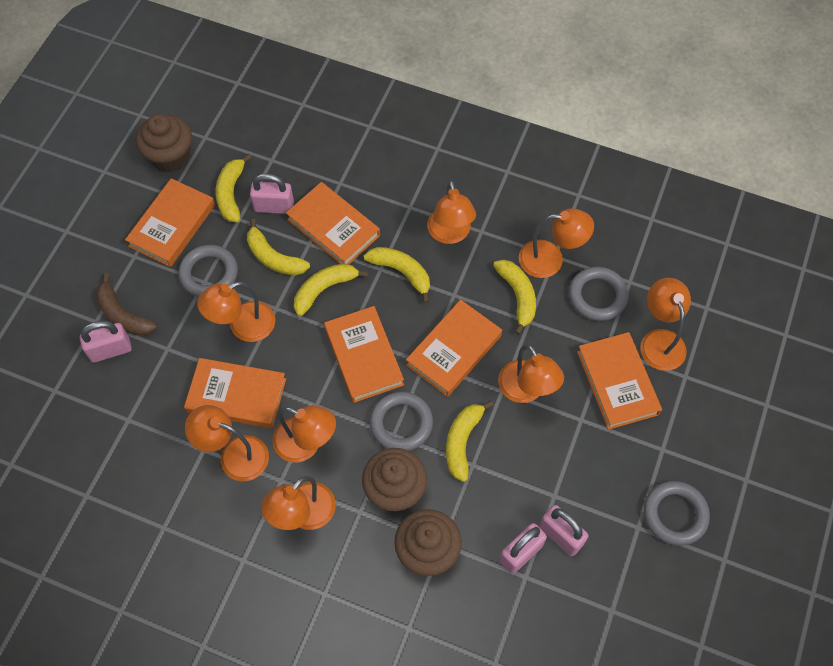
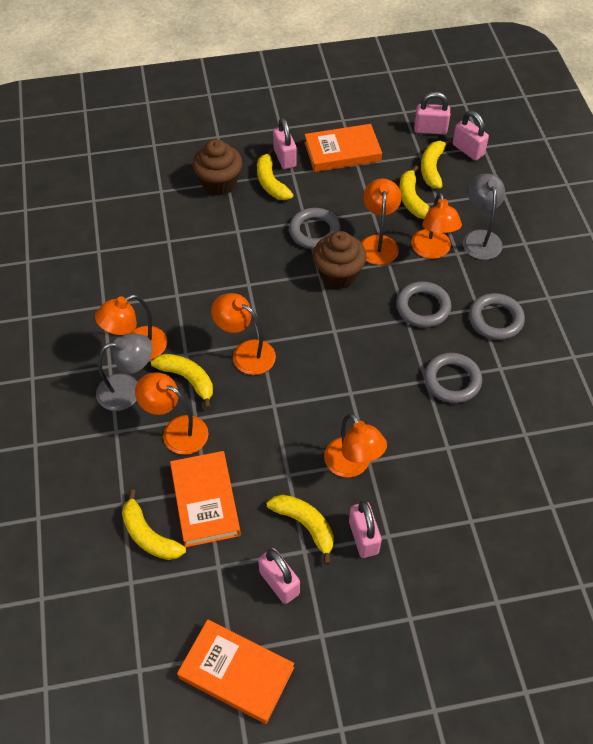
brown banana: 1 -> 0
brown cupcake: 3 -> 2
grey lamp: 0 -> 2
orange book: 6 -> 3
orange lamp: 8 -> 6
pink padlock: 4 -> 5

